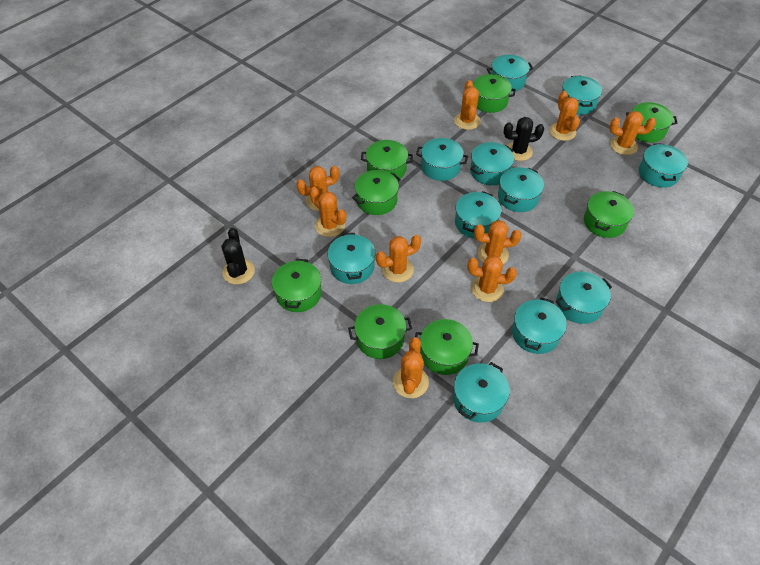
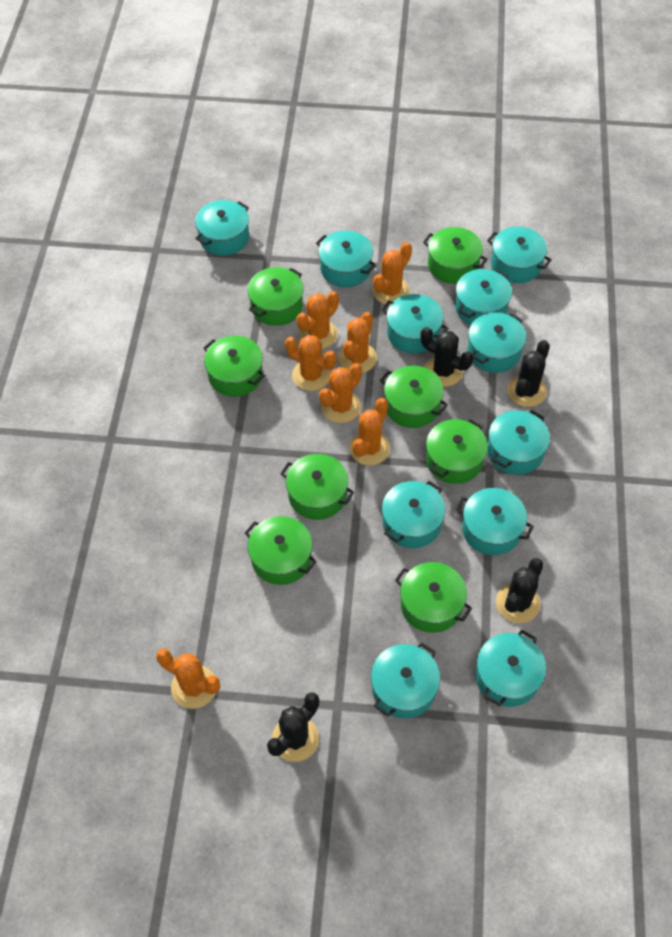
black cactus: 2 -> 4
orange cactus: 9 -> 7

